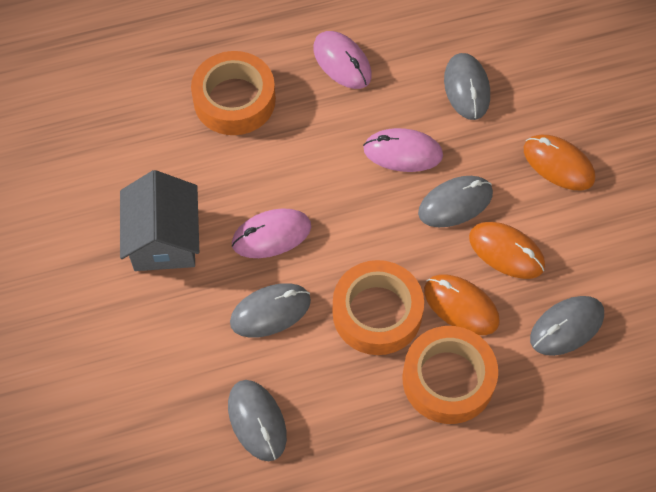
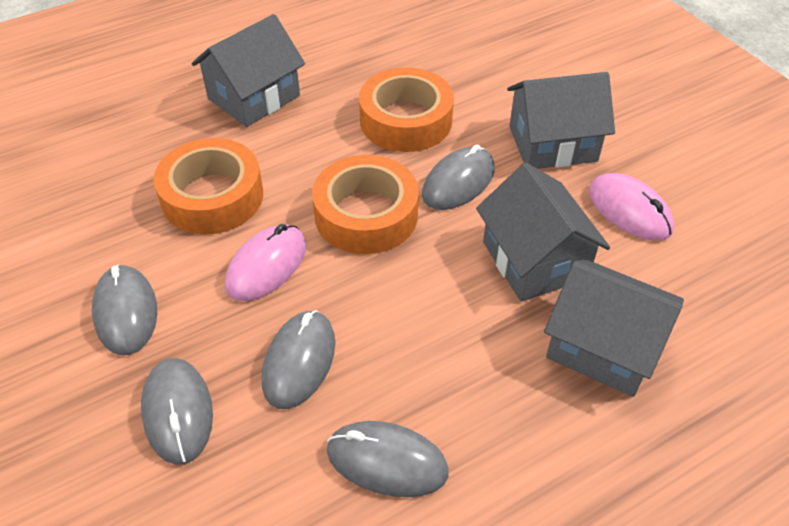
grey house: 1 -> 4
orange mouse: 3 -> 0
pink mouse: 3 -> 2

